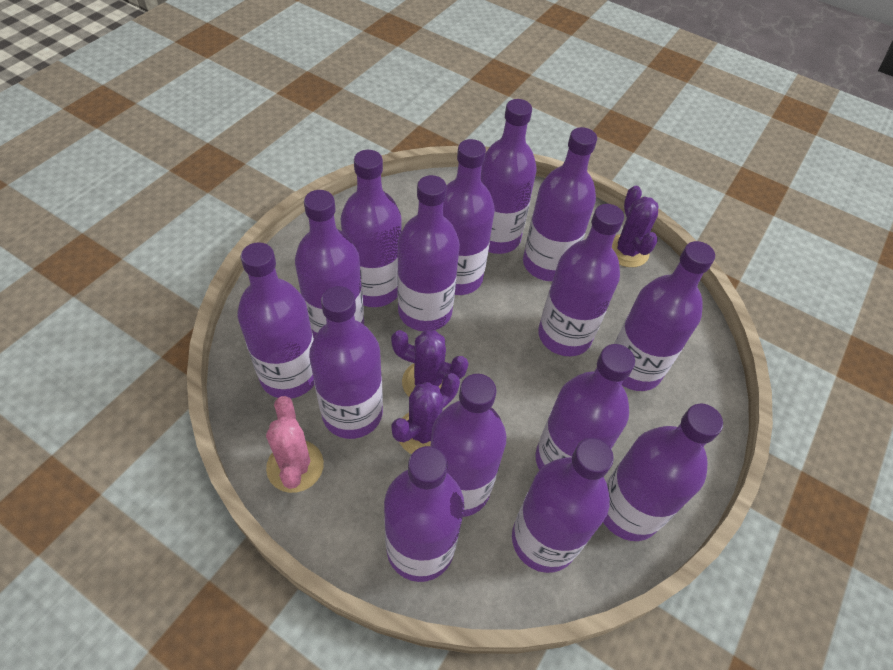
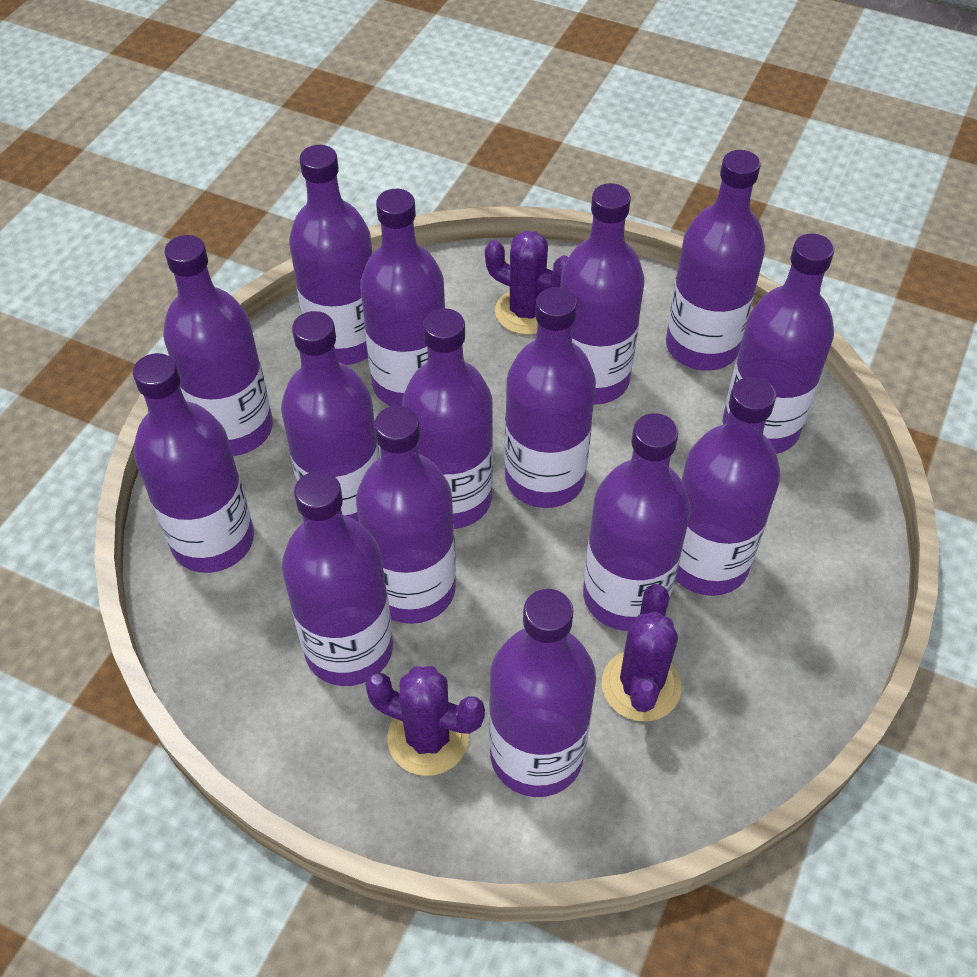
pink cactus: 1 -> 0

